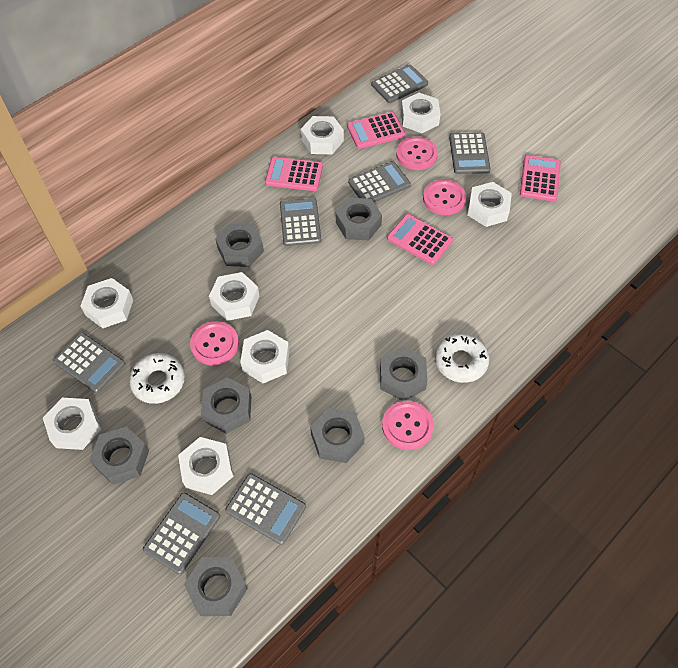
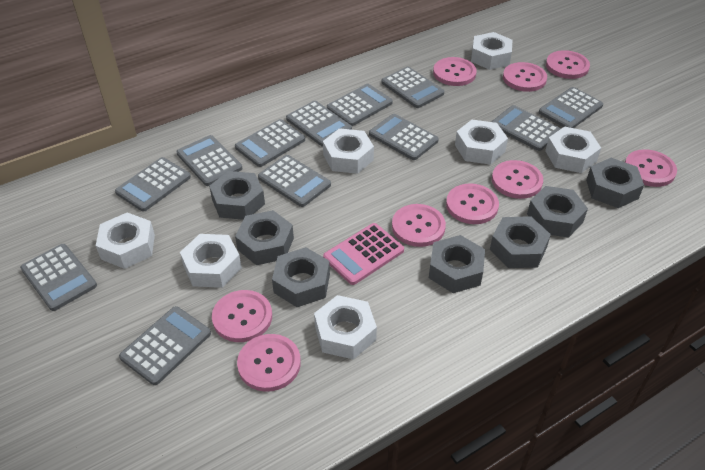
grey calculator: 7 -> 12
pink button: 4 -> 9
pink calculator: 4 -> 1
white donut: 2 -> 0
white nut: 8 -> 7

